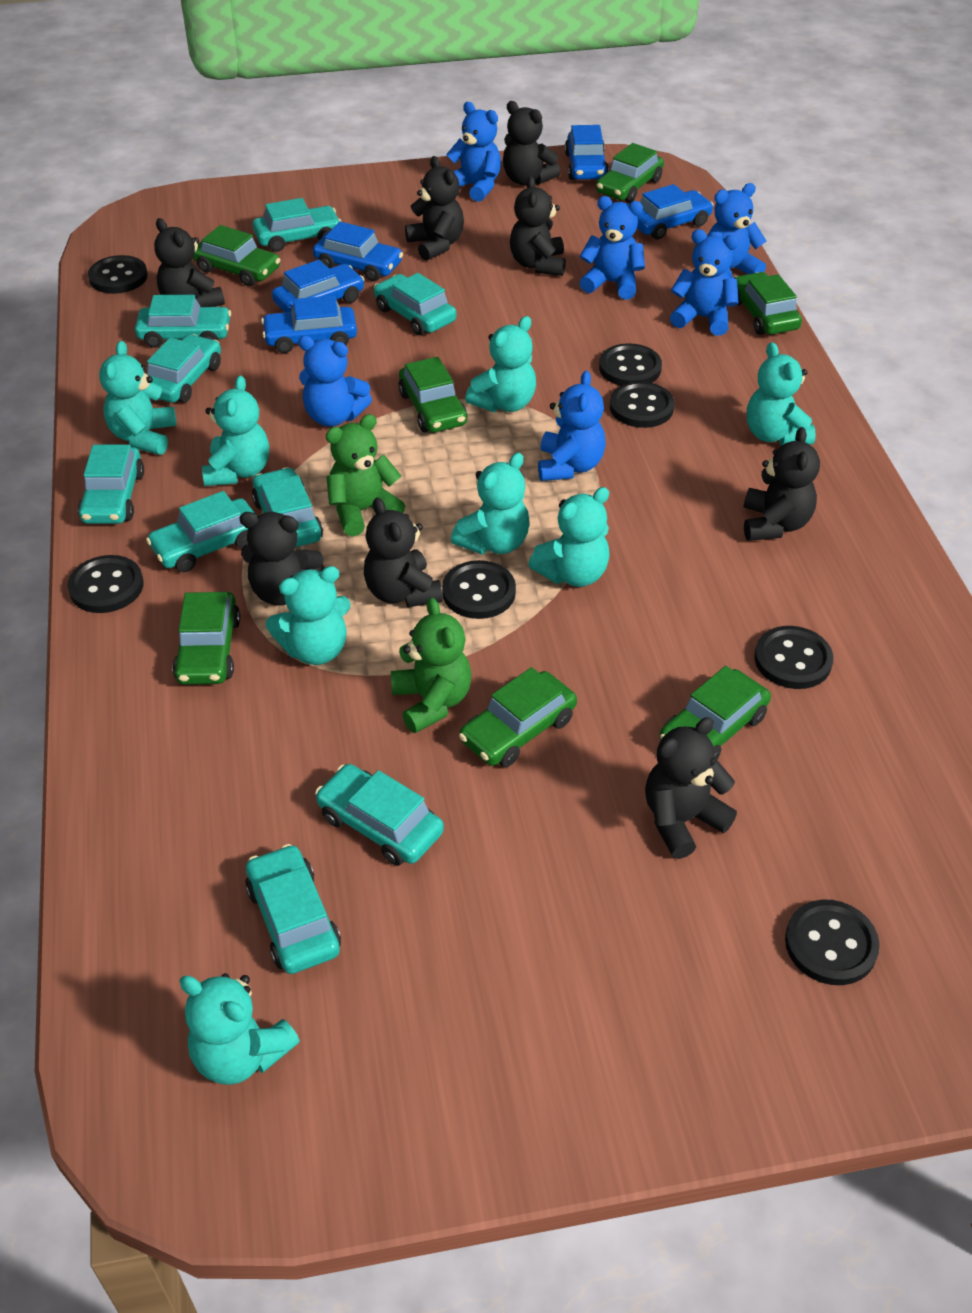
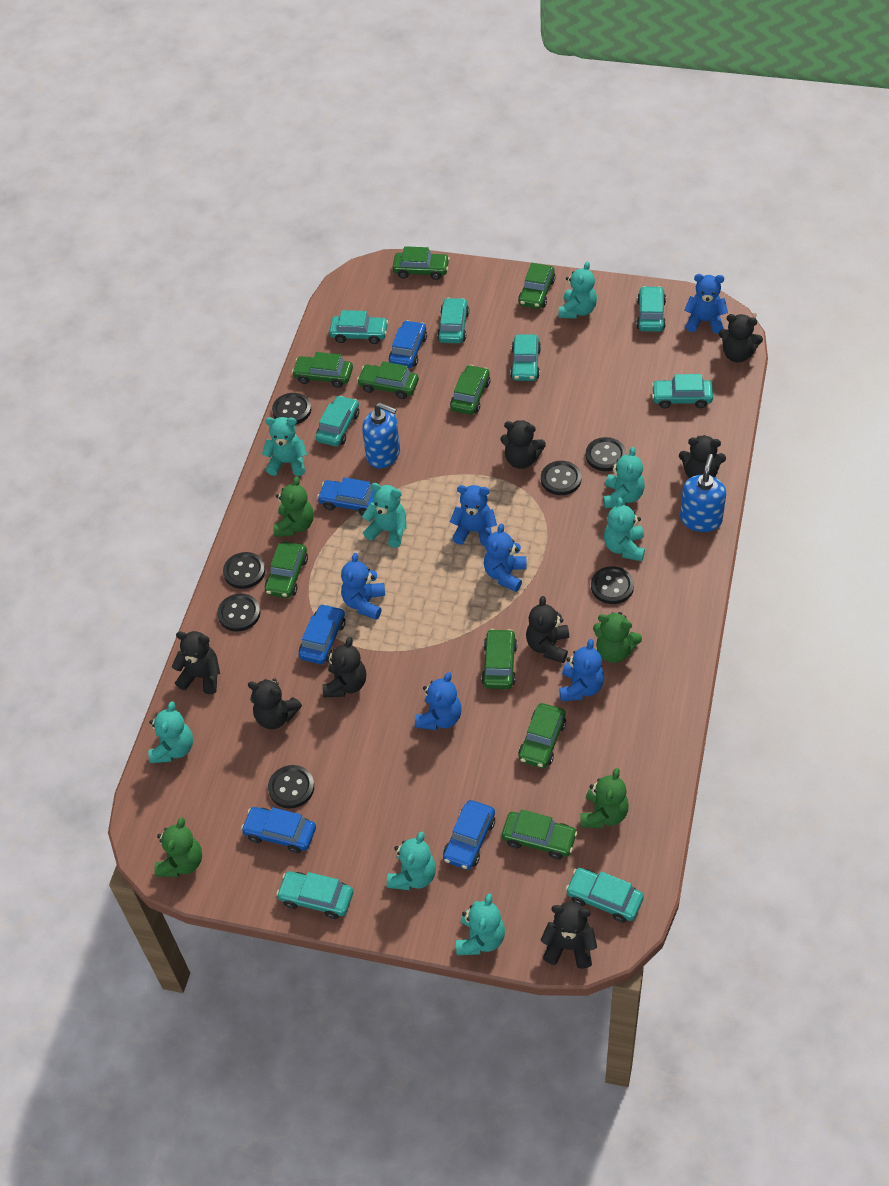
blue soap dispenser: 0 -> 2
green car: 7 -> 9
green teddy bear: 2 -> 4
turquoise car: 9 -> 8

